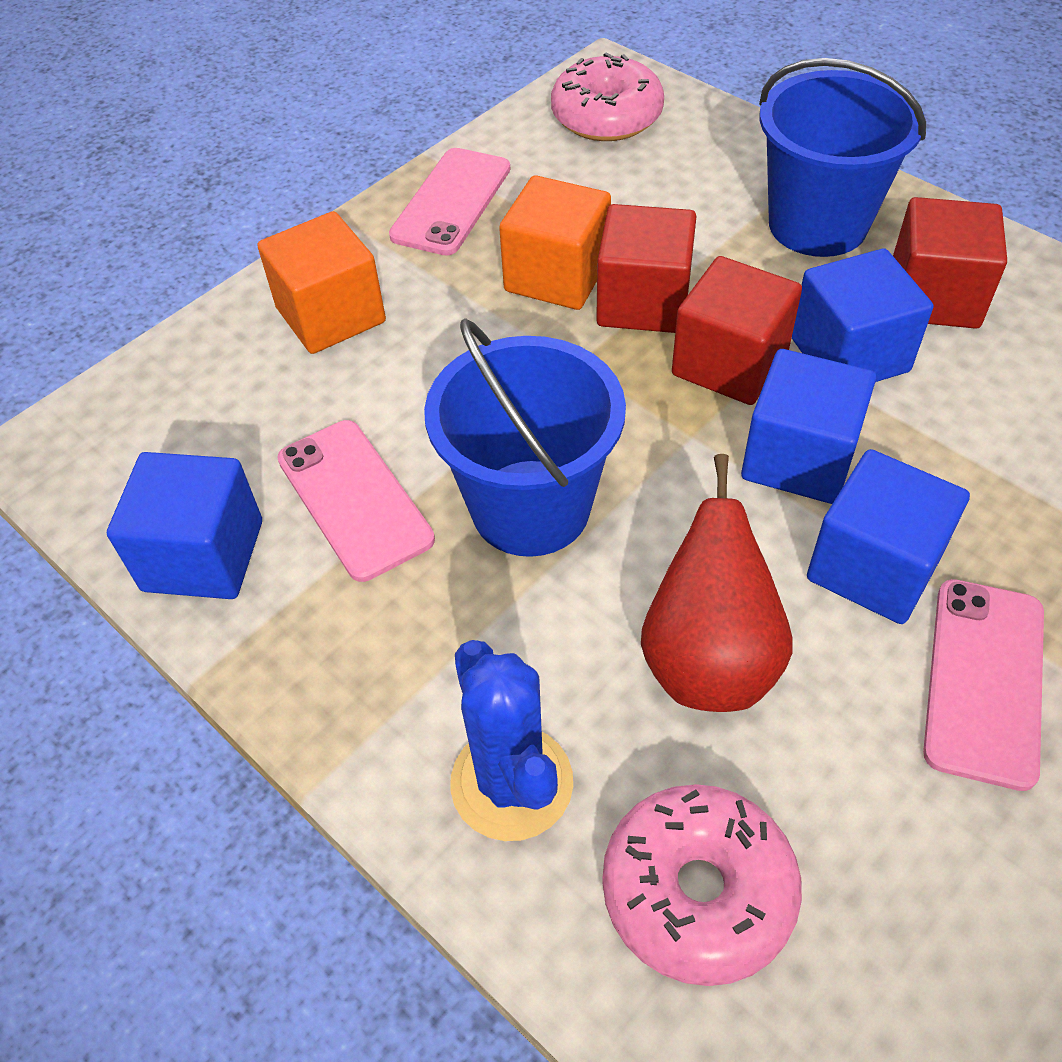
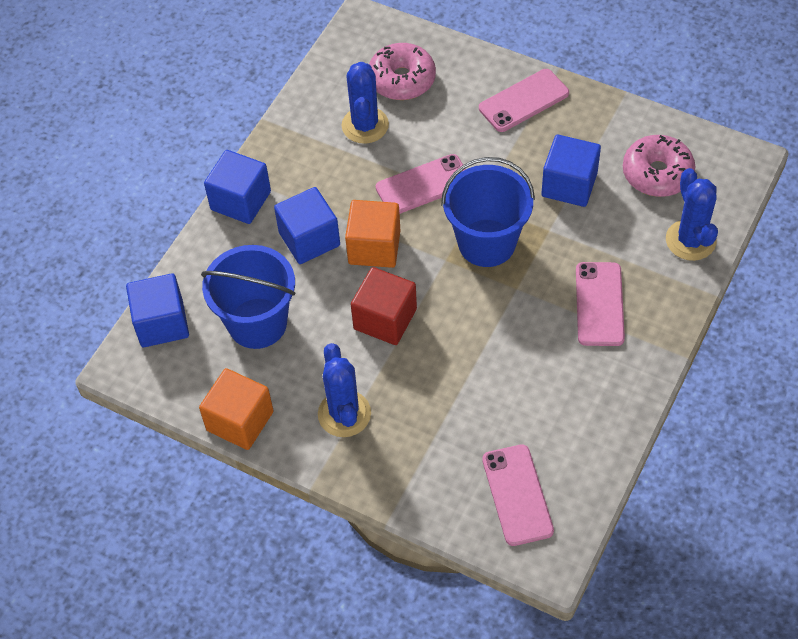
blue cactus: 1 -> 3
pink phone: 3 -> 4
red cube: 3 -> 1
red pear: 1 -> 0

